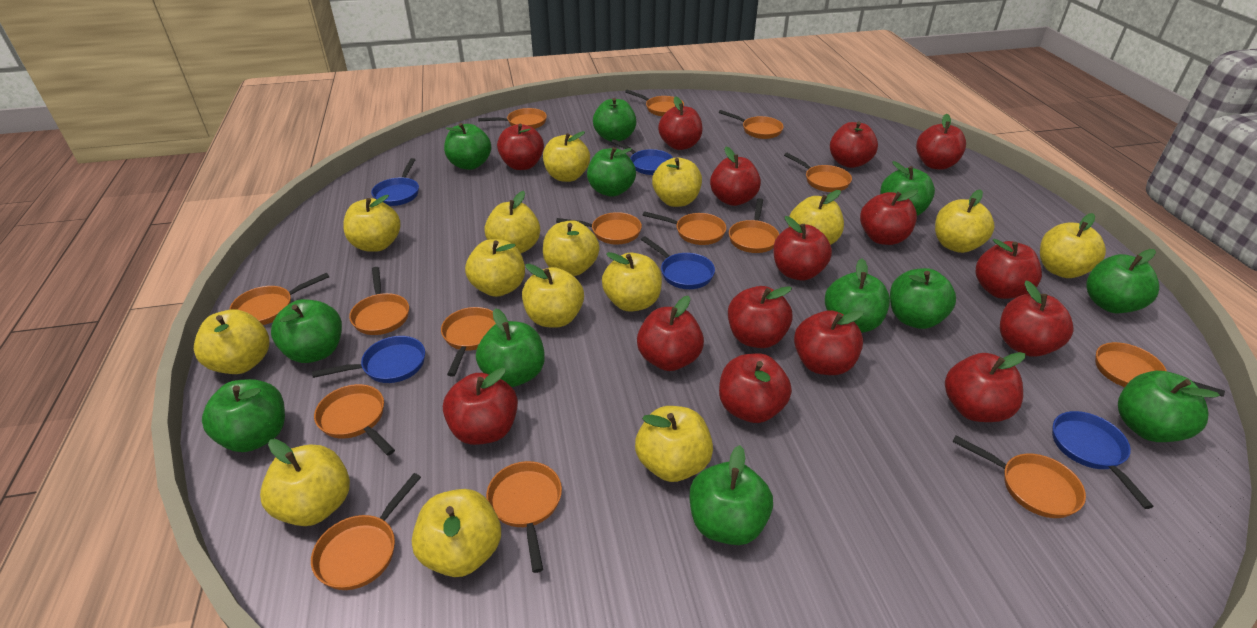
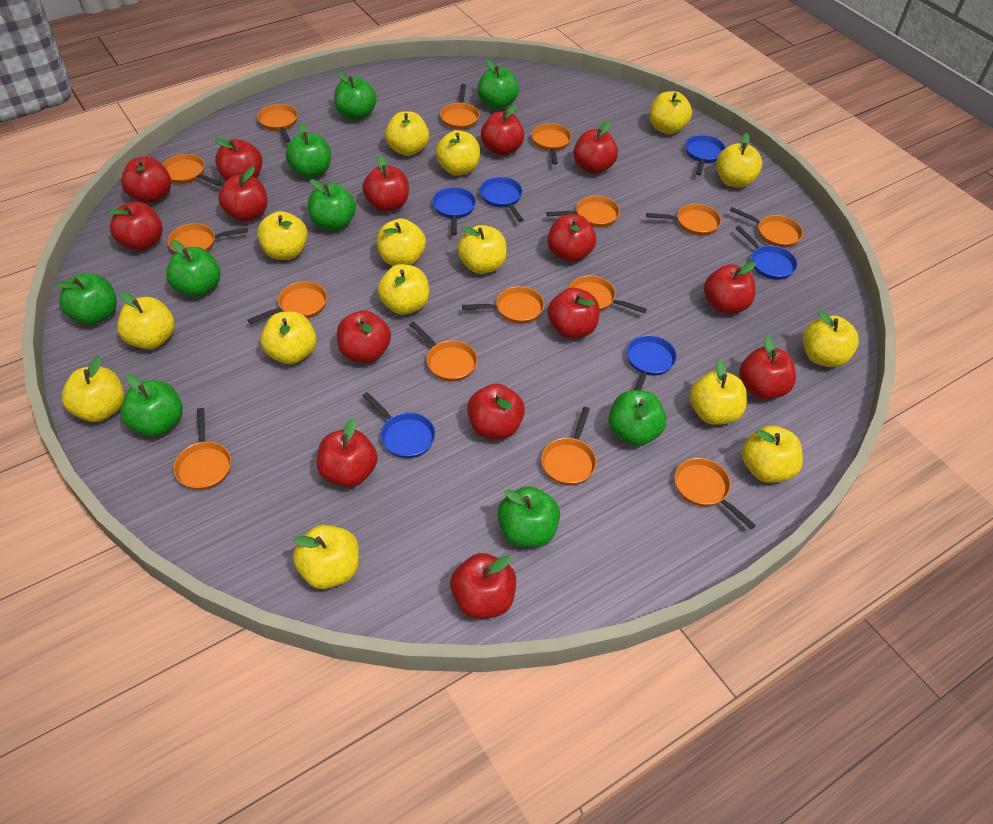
blue pan: 5 -> 6
green apple: 12 -> 9

